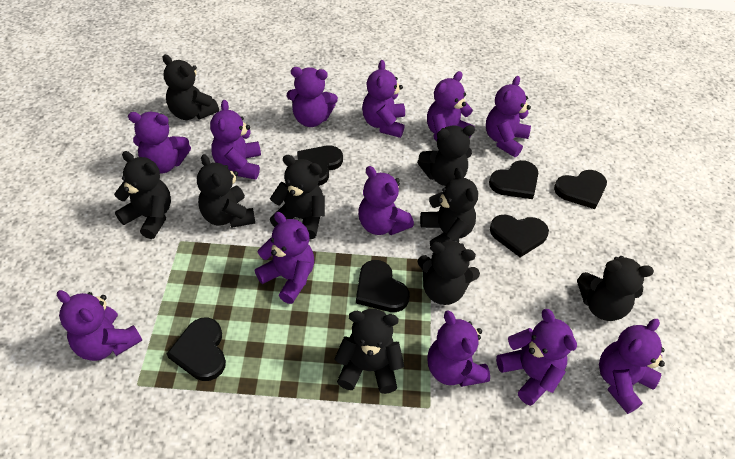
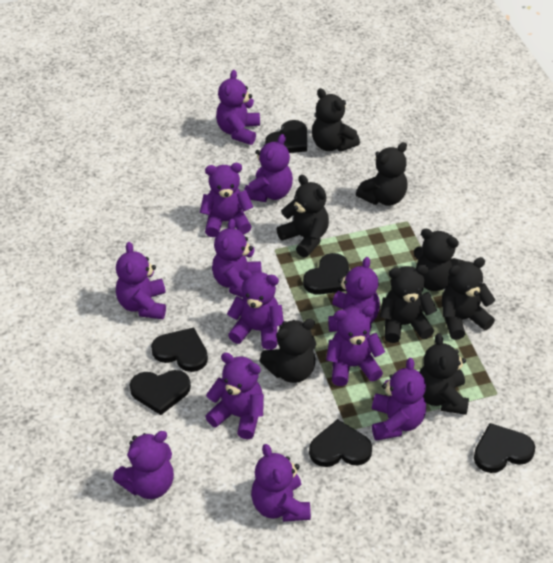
black teddy bear: 9 -> 8

